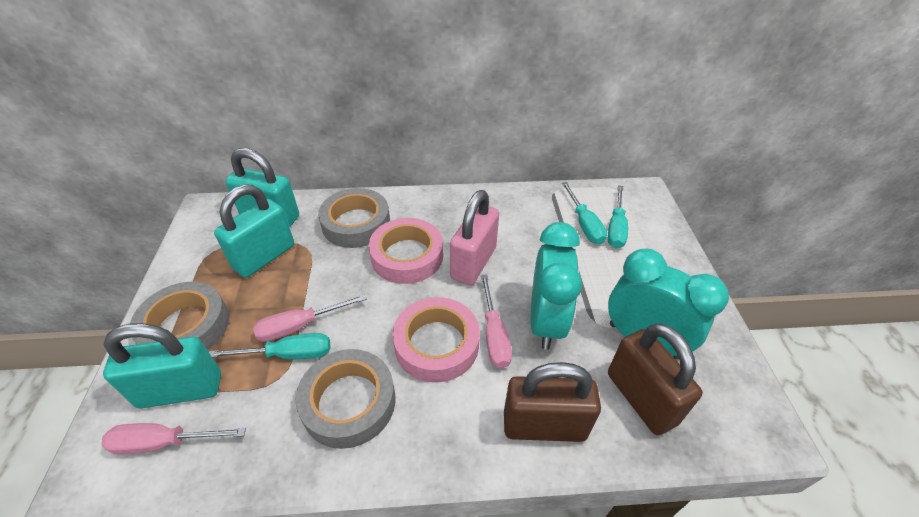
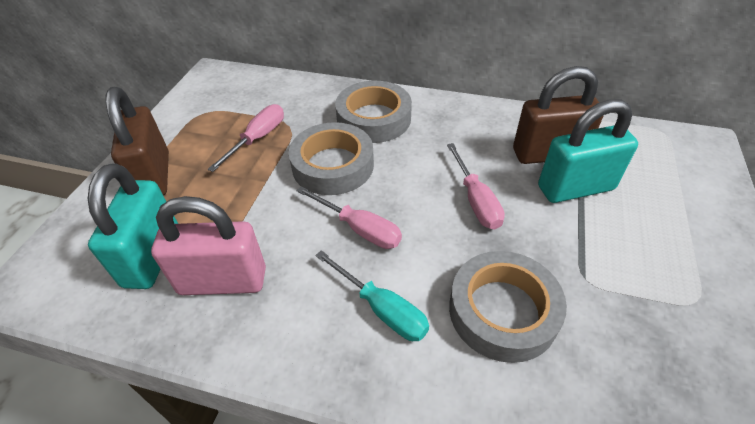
pink tape: 2 -> 0
turquoise clock: 2 -> 0
turquoise padlock: 3 -> 2
turquoise screwdriver: 3 -> 1

